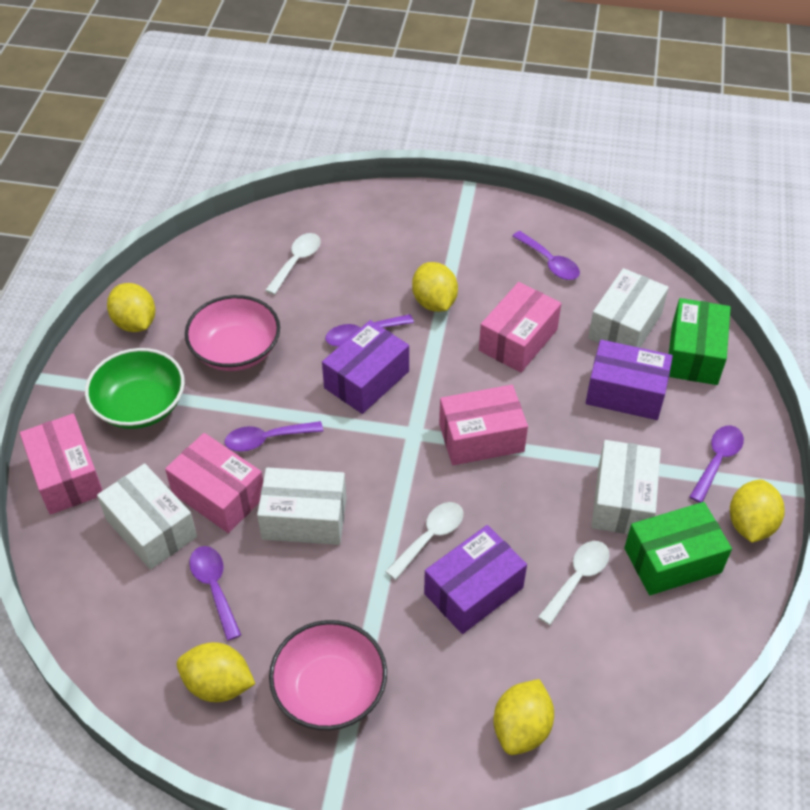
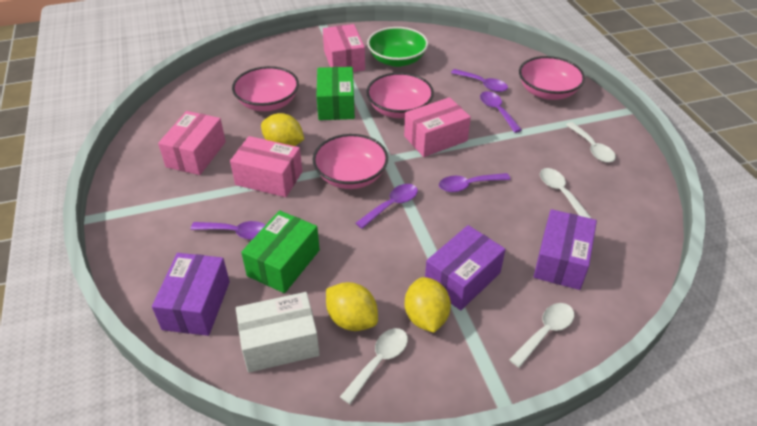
pink bowl: 2 -> 4
white box: 4 -> 1
white spoon: 3 -> 4
yellow lemon: 5 -> 3

